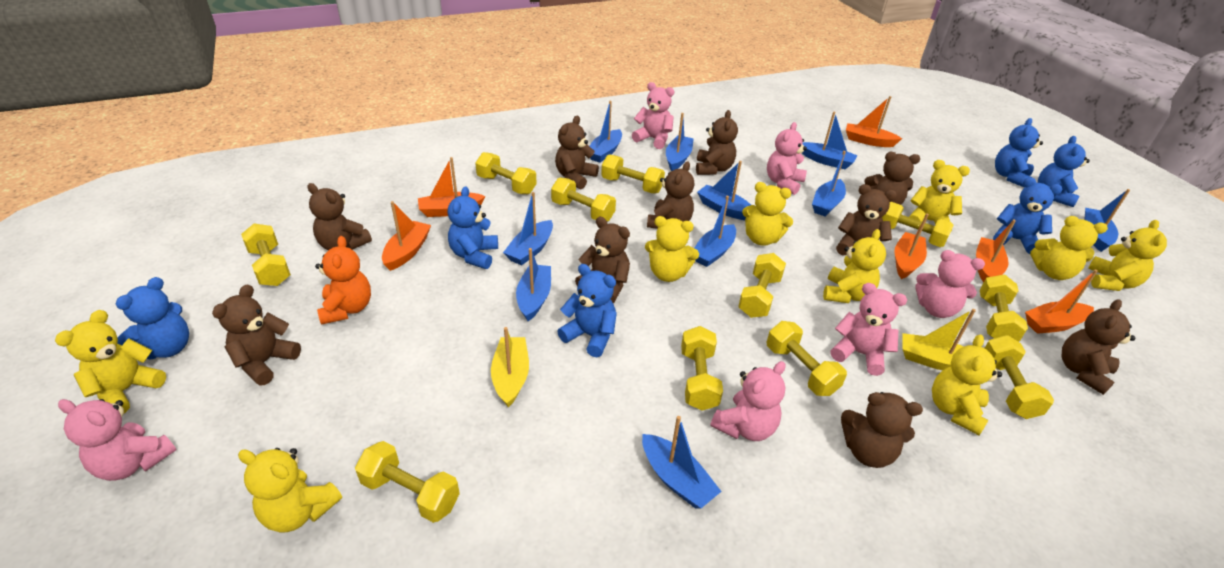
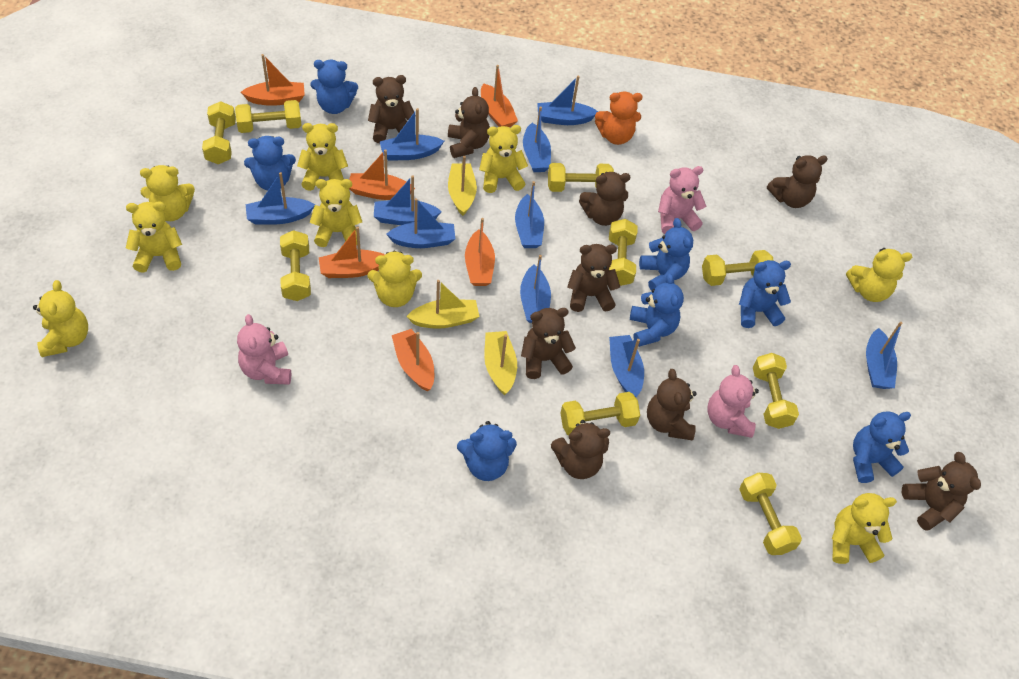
blue teddy bear: 6 -> 7
brown teddy bear: 10 -> 9
pink teddy bear: 6 -> 3
yellow boat: 2 -> 3
yellow dumbbell: 11 -> 9

